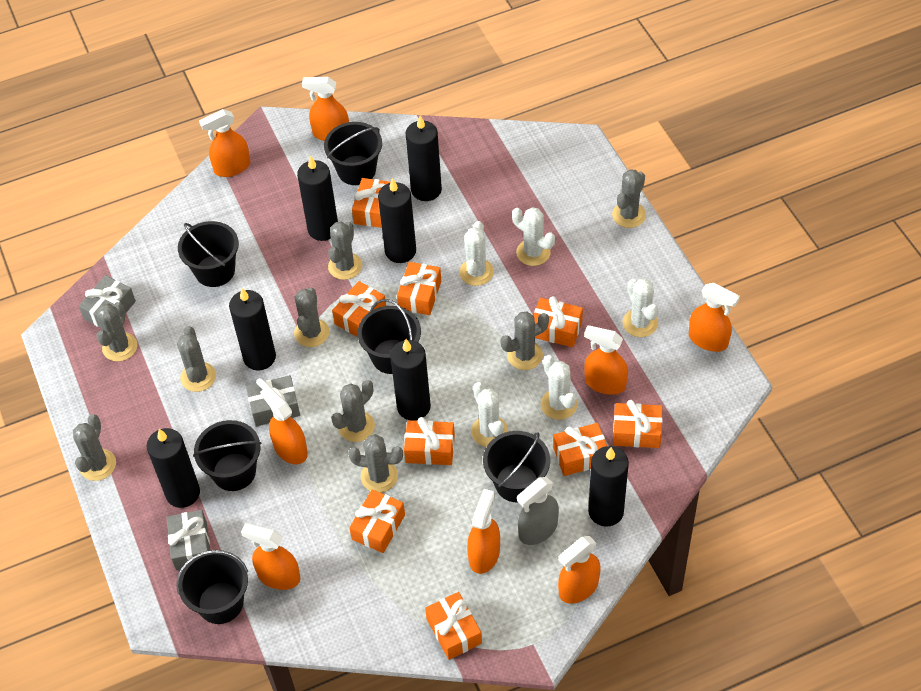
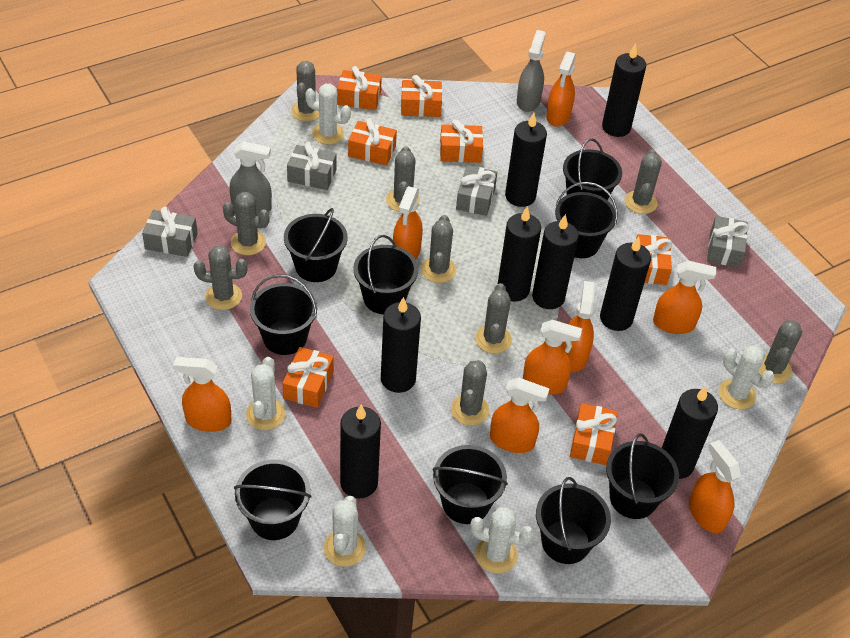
black bucket: 6 -> 9
black candle: 7 -> 8
grey gift: 3 -> 4
grey spray bottle: 1 -> 2
orange gift: 9 -> 7

